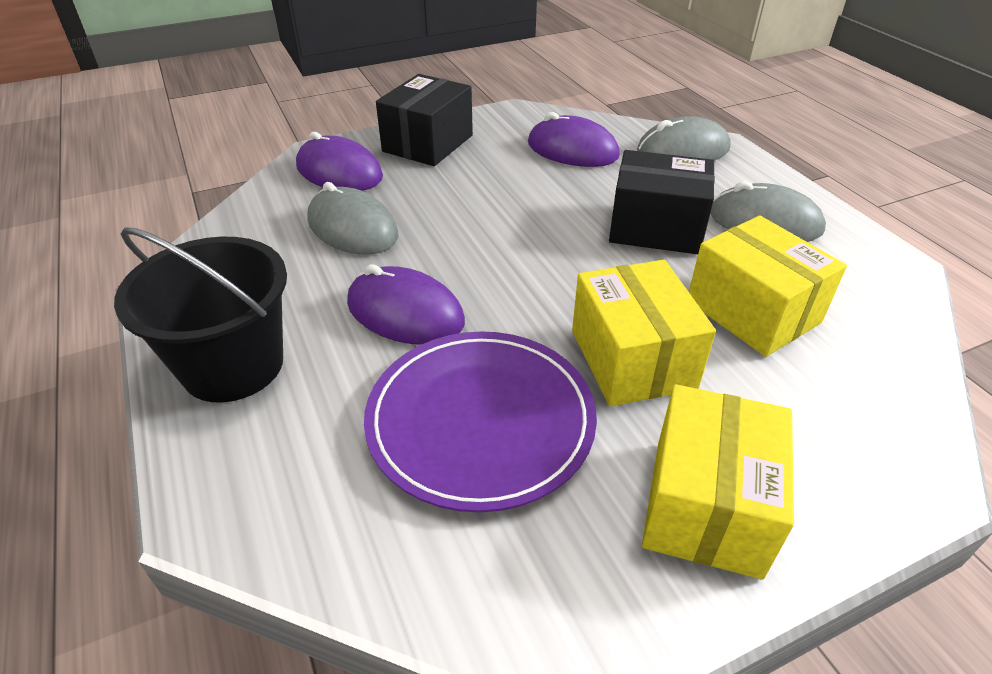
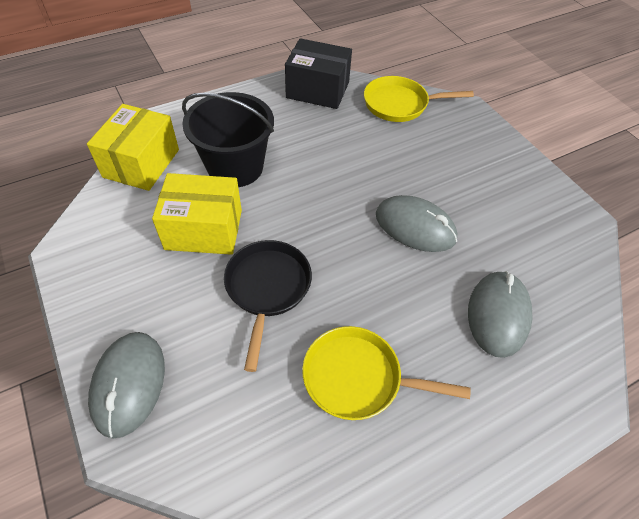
black box: 2 -> 1
black pan: 0 -> 1
purple mouse: 3 -> 0
purple plate: 1 -> 0
yellow box: 3 -> 2
yellow pan: 0 -> 2

